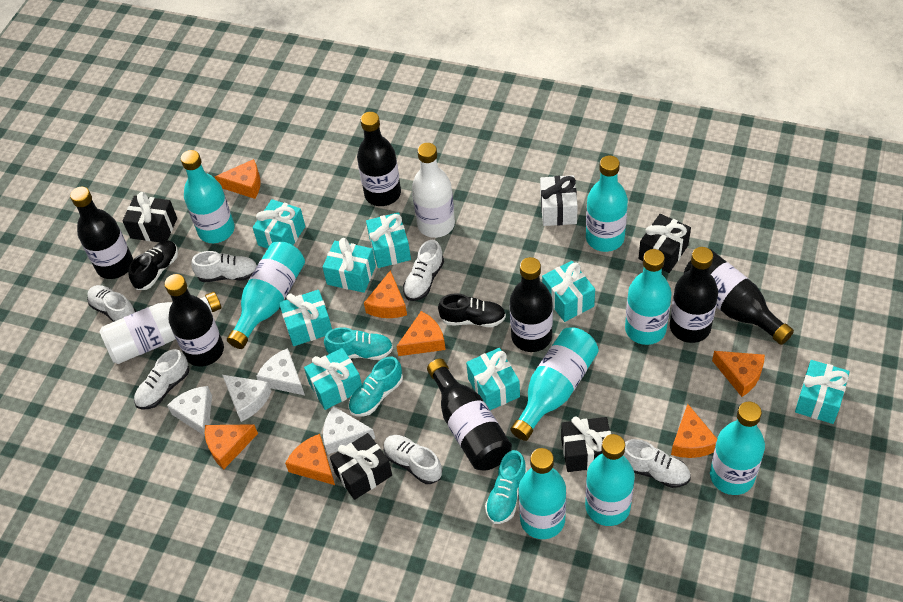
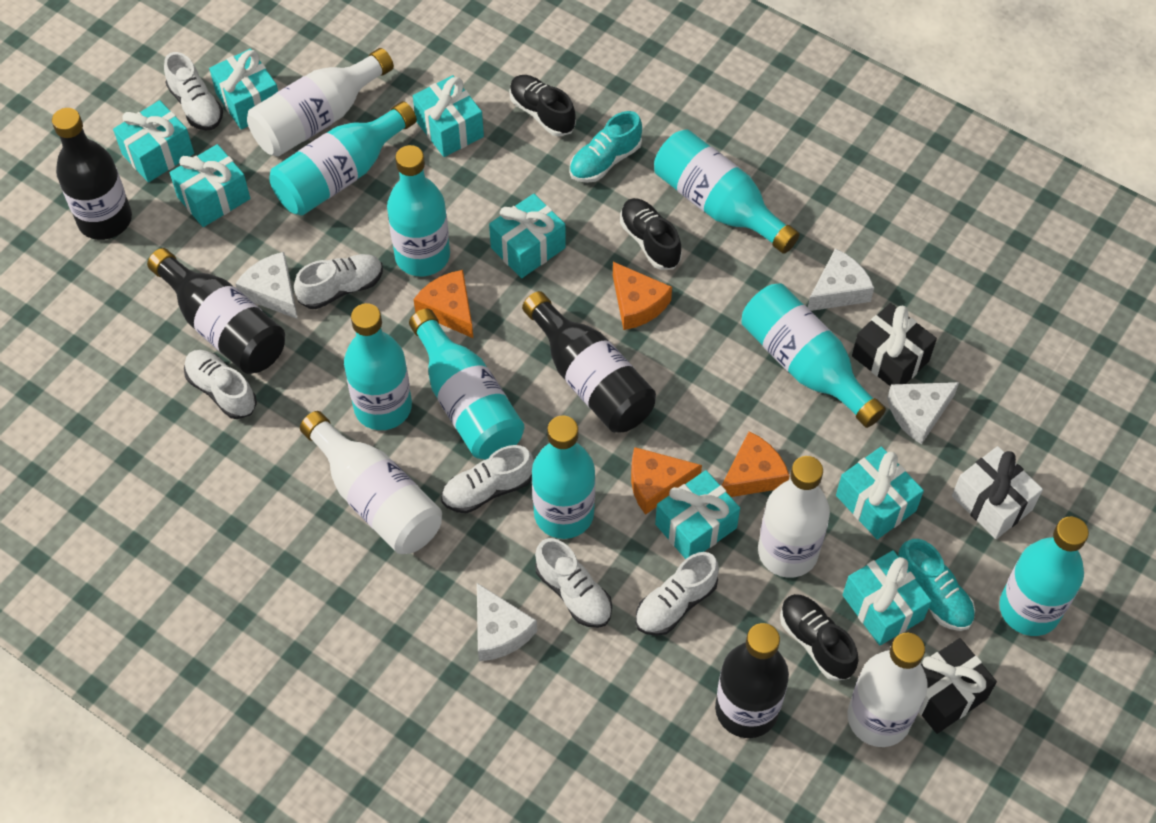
black bottle: 7 -> 4
black gift: 4 -> 2
black shoe: 2 -> 3
orange cheese: 7 -> 4
turquoise shoe: 3 -> 2
white bottle: 2 -> 4

